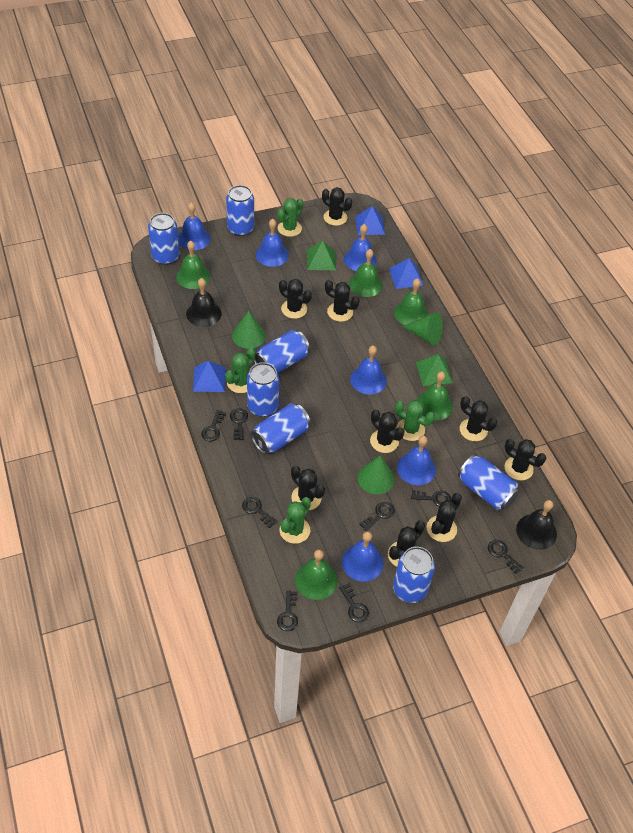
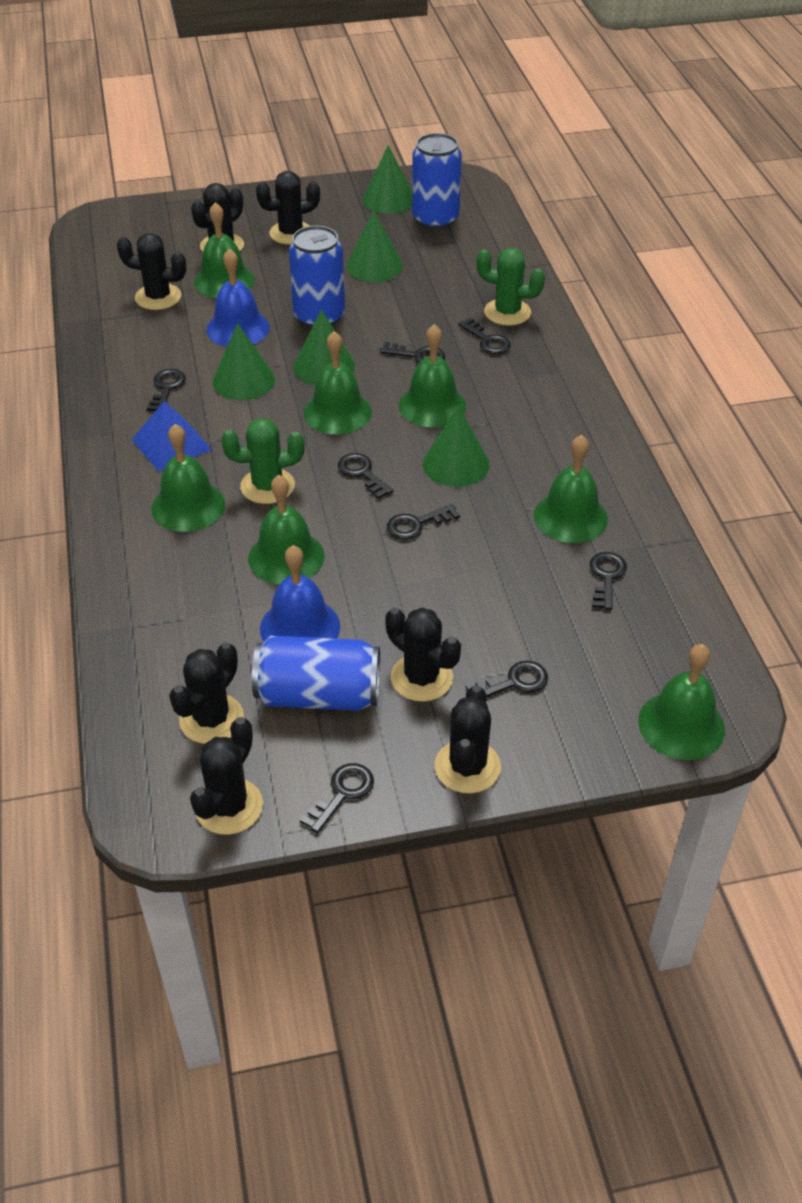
black bell: 2 -> 0
black cactus: 9 -> 7
blue bell: 6 -> 2
blue can: 7 -> 3
blue pyramid: 3 -> 1
green bell: 5 -> 7
green cactus: 4 -> 2
green cone: 3 -> 5
green pyramid: 2 -> 0

